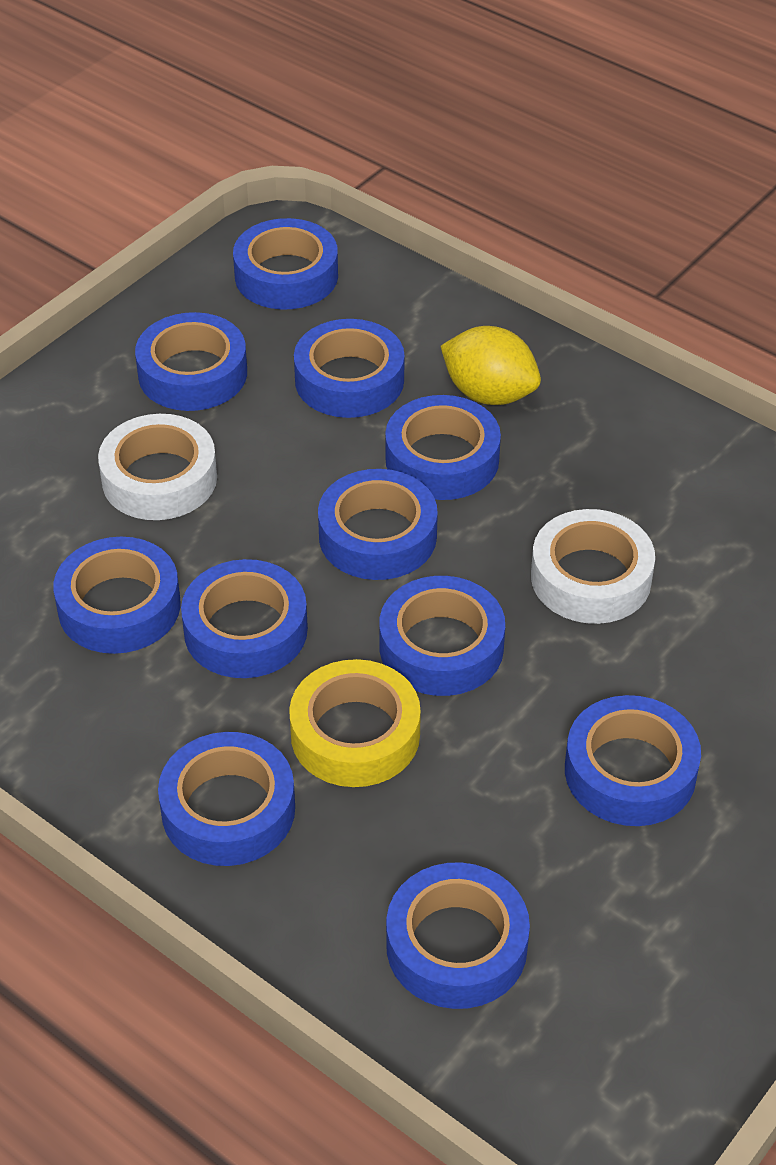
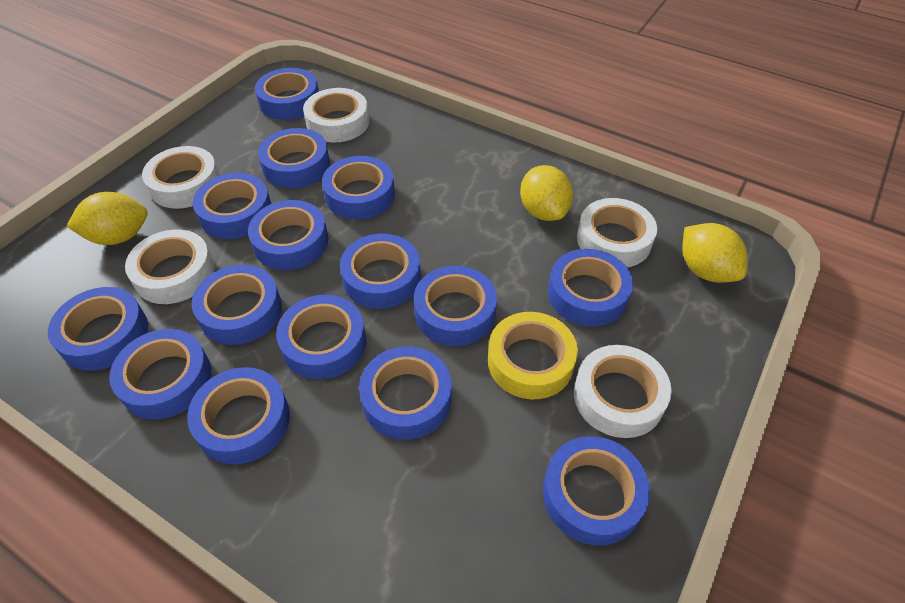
blue tape: 11 -> 15
white tape: 2 -> 5
yellow lemon: 1 -> 3

